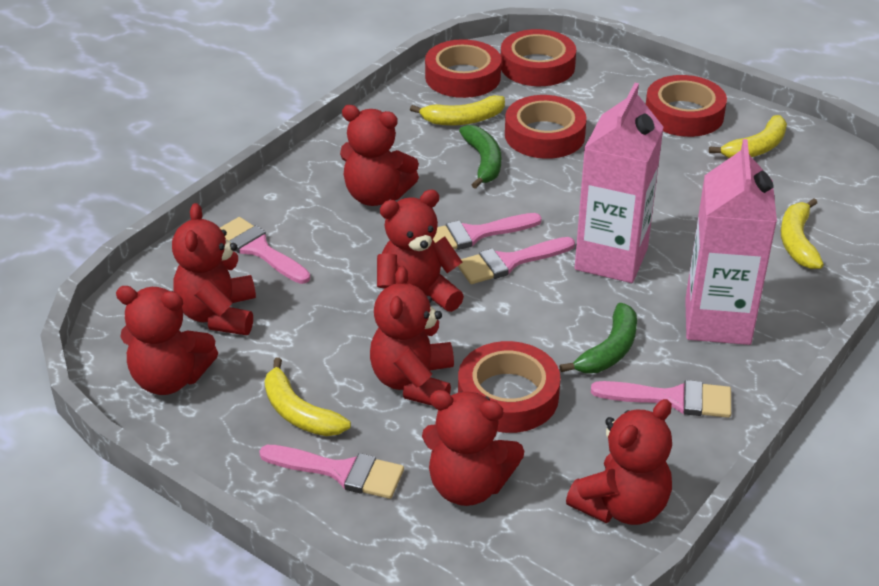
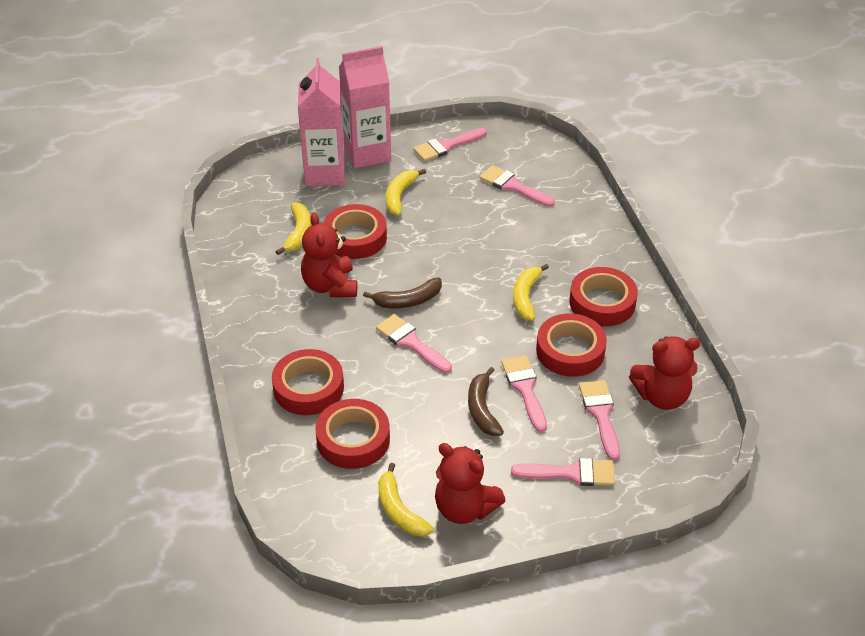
brown banana: 0 -> 2
green banana: 2 -> 0
pink brush: 5 -> 6
red teddy bear: 7 -> 3

